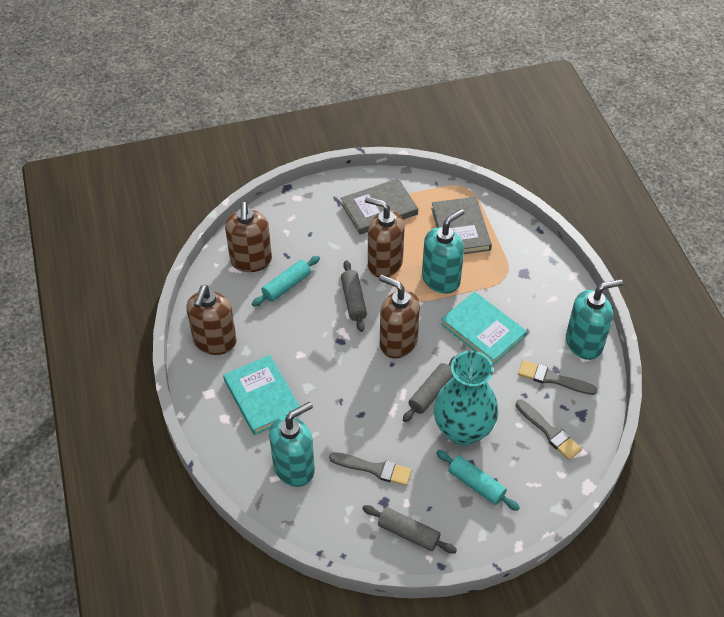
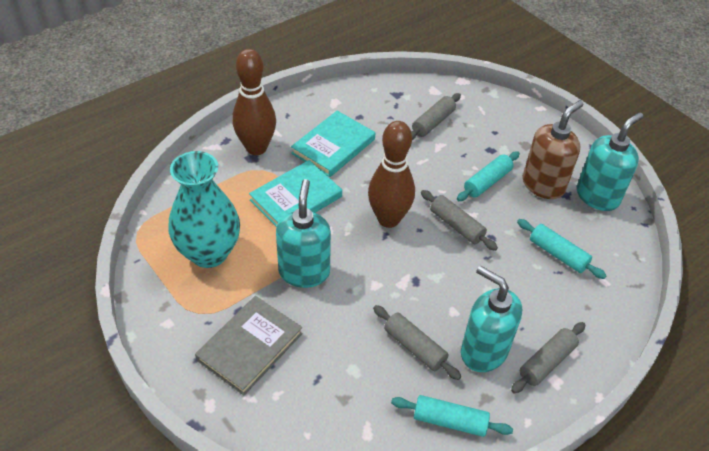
brown bowling pin: 0 -> 2
brown soap dispenser: 4 -> 1
grey book: 2 -> 1
grey brush: 3 -> 0
grey rolling pin: 3 -> 4
turquoise rolling pin: 2 -> 3

